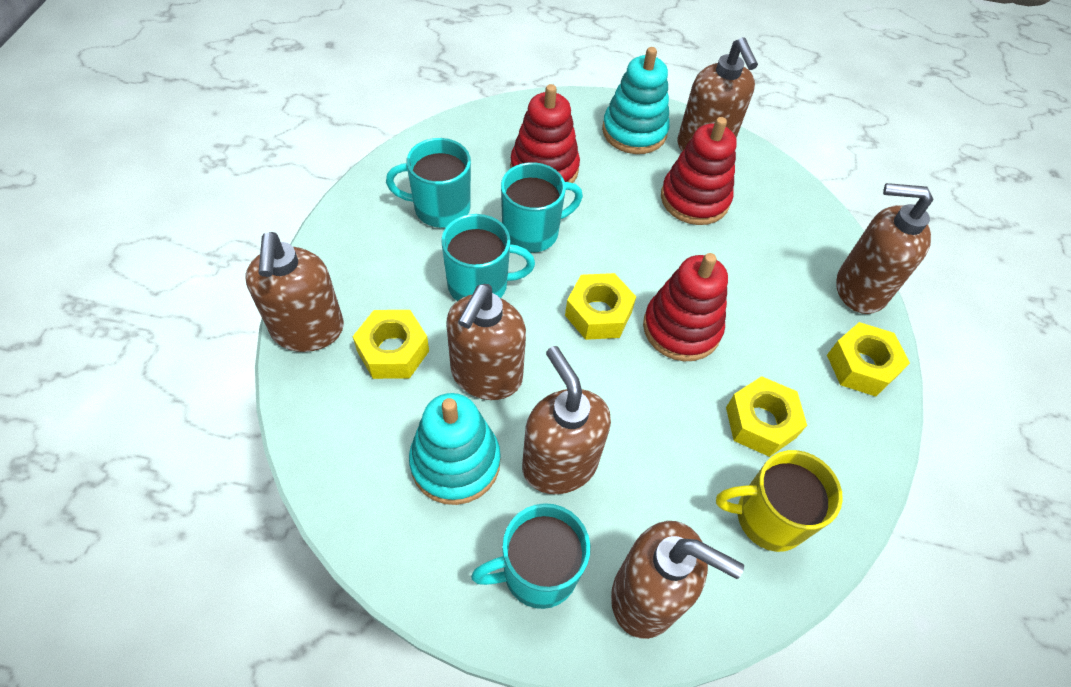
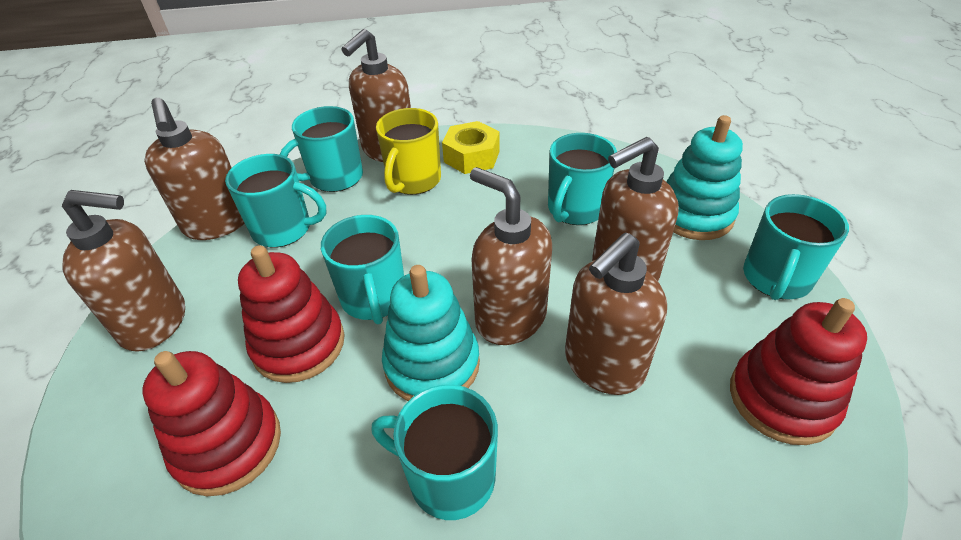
turquoise mug: 4 -> 6
yellow nut: 4 -> 1

